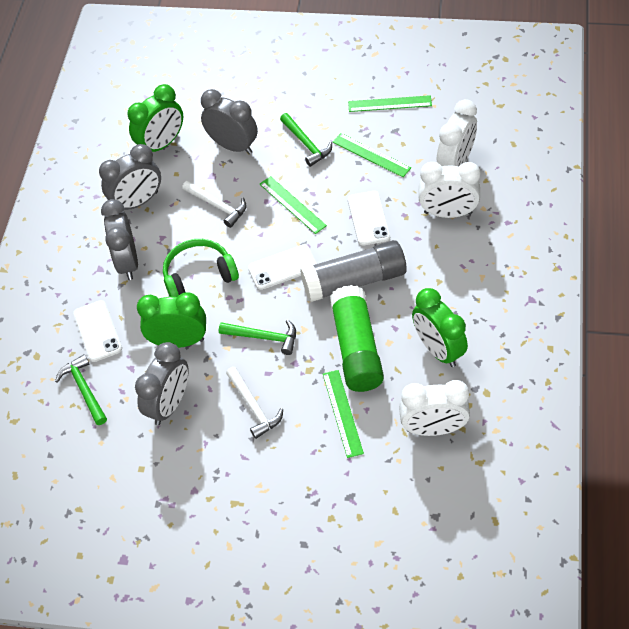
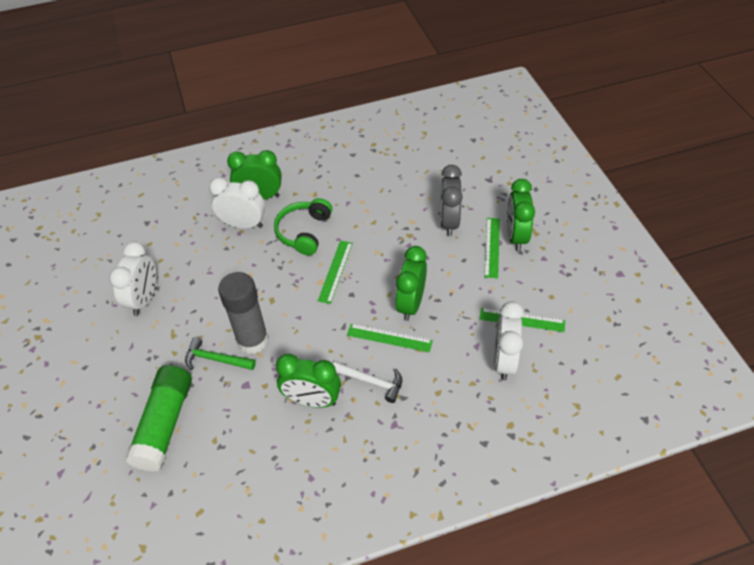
green clock: 3 -> 4
green hammer: 3 -> 1
grey clock: 4 -> 1
white hammer: 2 -> 1
white phone: 3 -> 0

